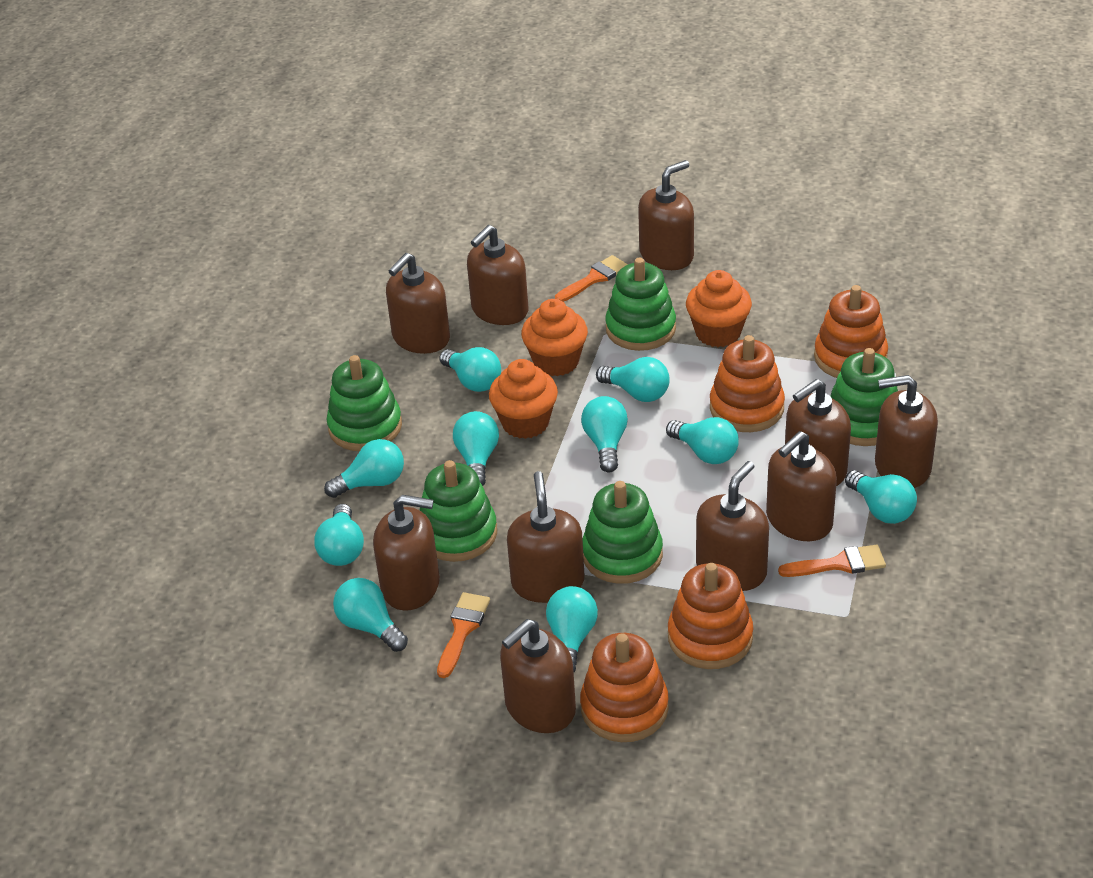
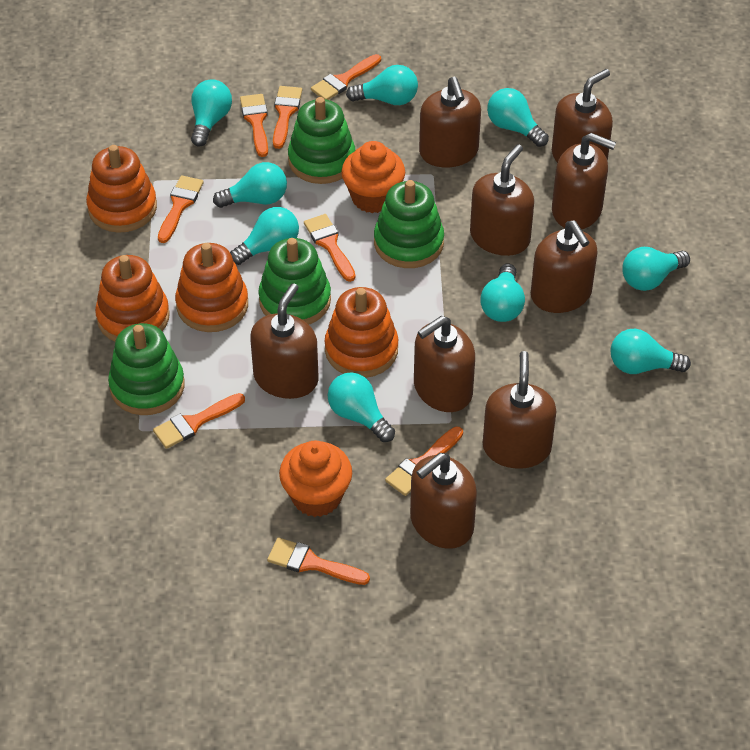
brown soap dispenser: 10 -> 9
green stacking toy: 5 -> 4
orange brush: 3 -> 8
orange cupcake: 3 -> 2
turquoise light bulb: 10 -> 9

